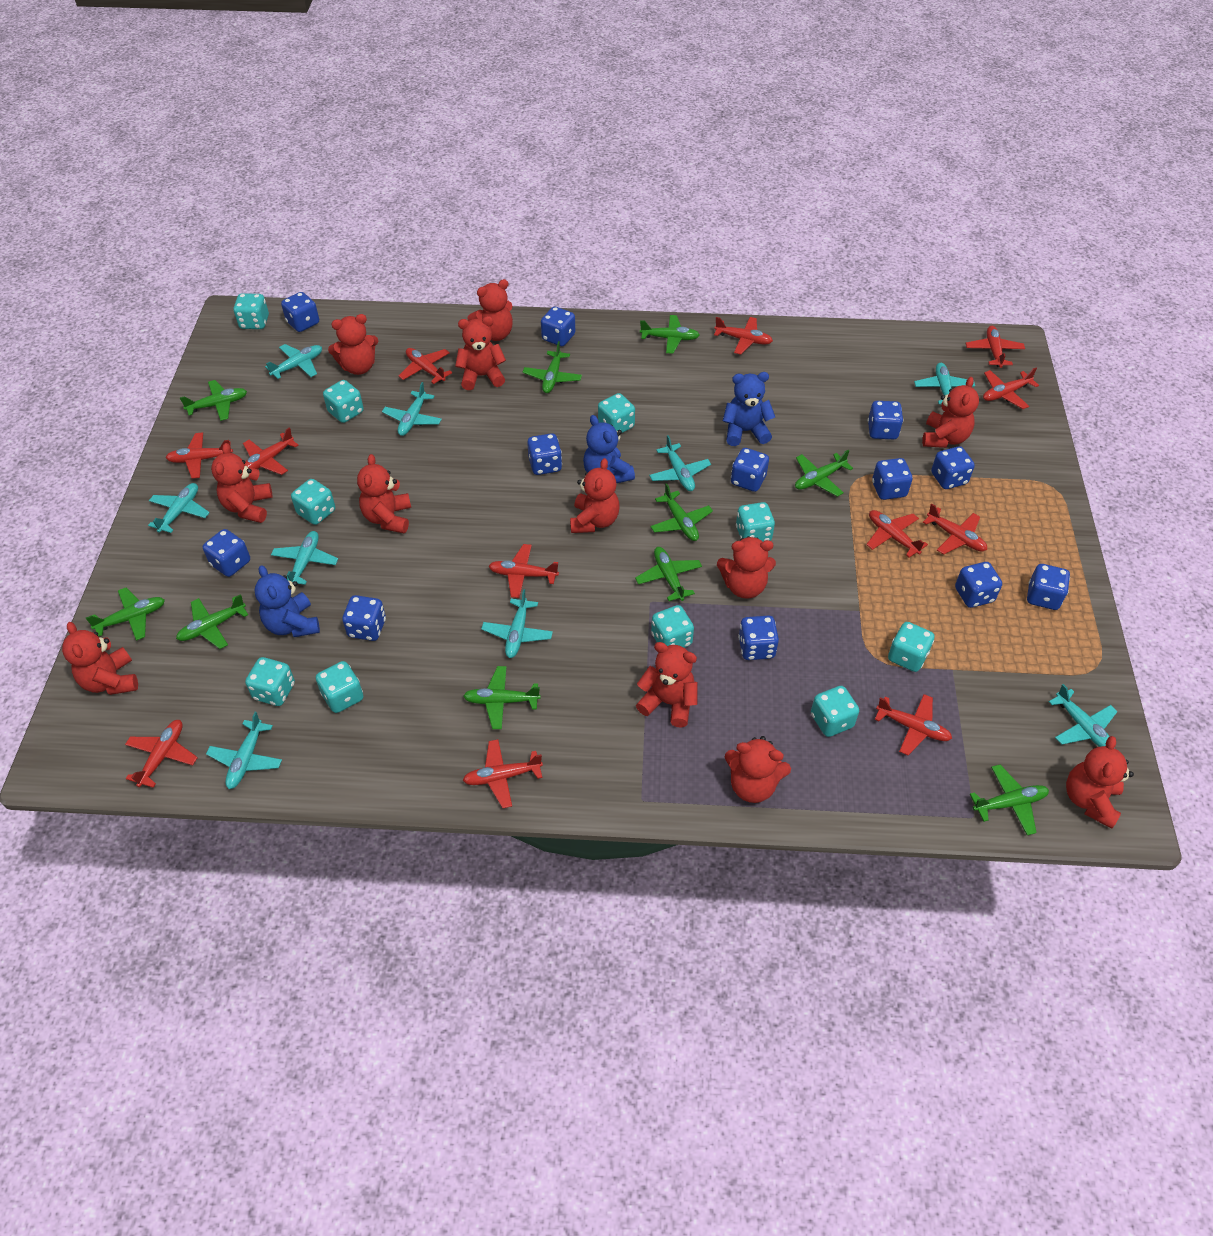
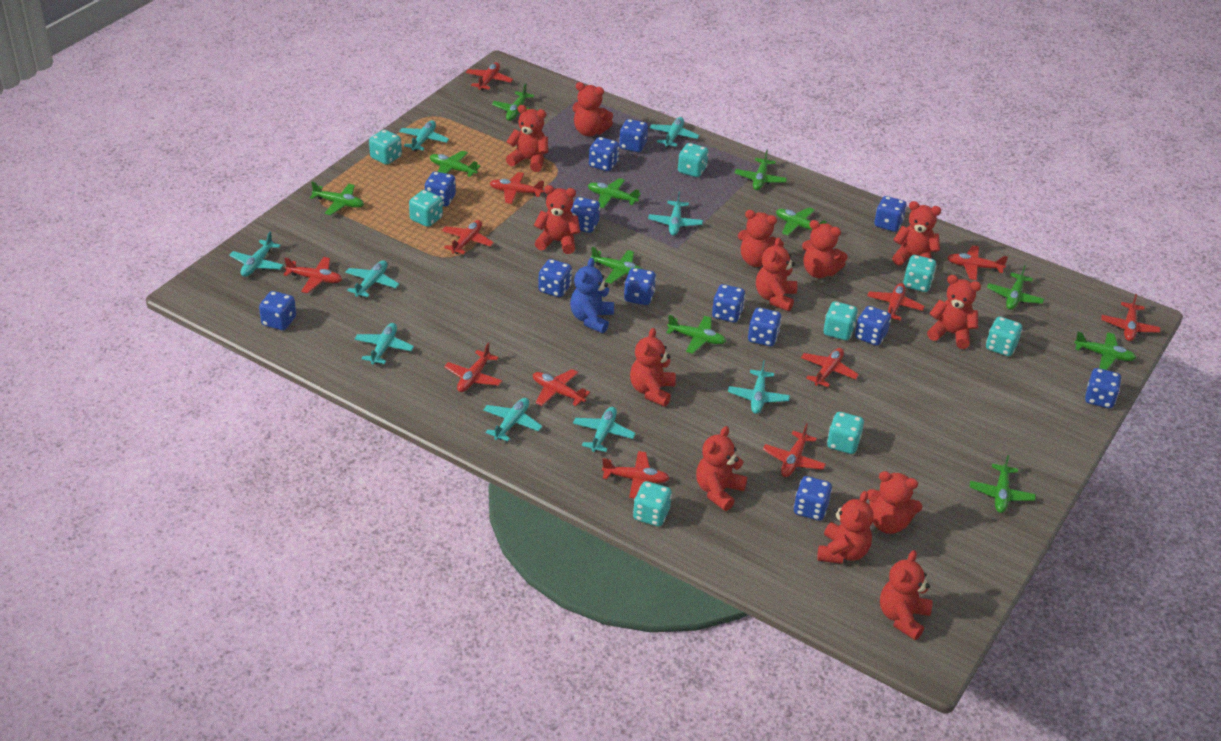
blue dice: 12 -> 13
blue teddy bear: 3 -> 1
green plane: 10 -> 11
red teddy bear: 12 -> 13
turquoise dice: 10 -> 8

